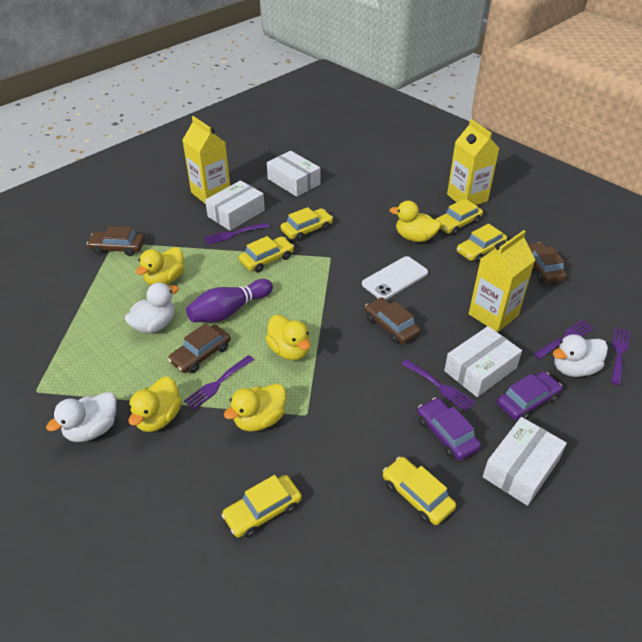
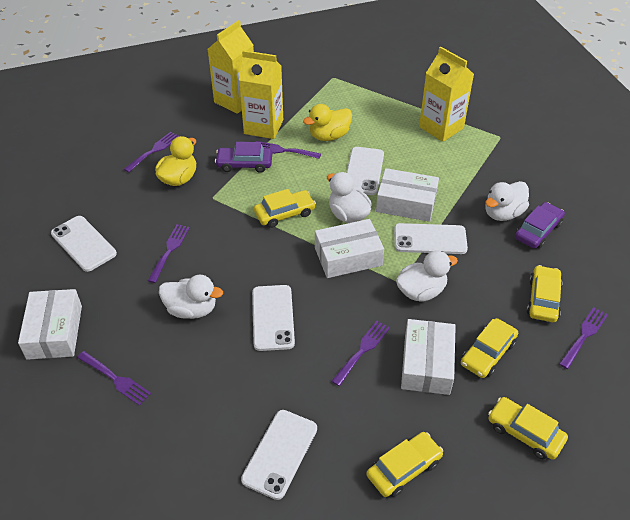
brown car: 4 -> 0
purple bowling pin: 1 -> 0
purple fork: 5 -> 6
white duck: 3 -> 4
white phone: 1 -> 5
yellow car: 6 -> 5
yellow duck: 5 -> 2

